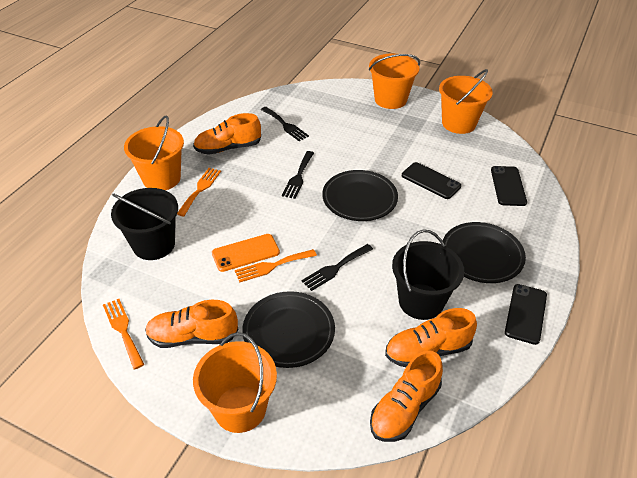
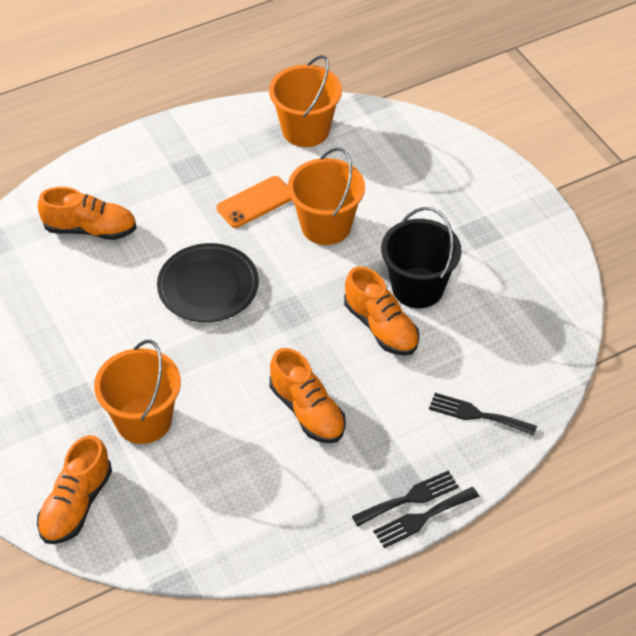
black bucket: 2 -> 1
black phone: 3 -> 0
black plate: 3 -> 1
orange bucket: 4 -> 3
orange fork: 3 -> 0

